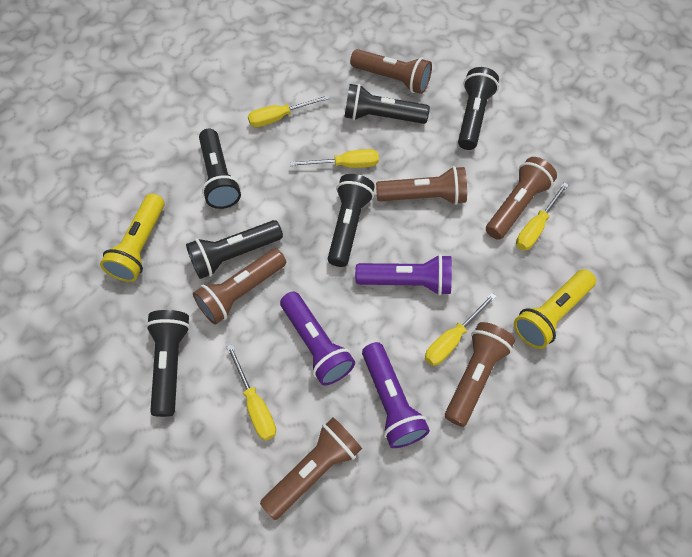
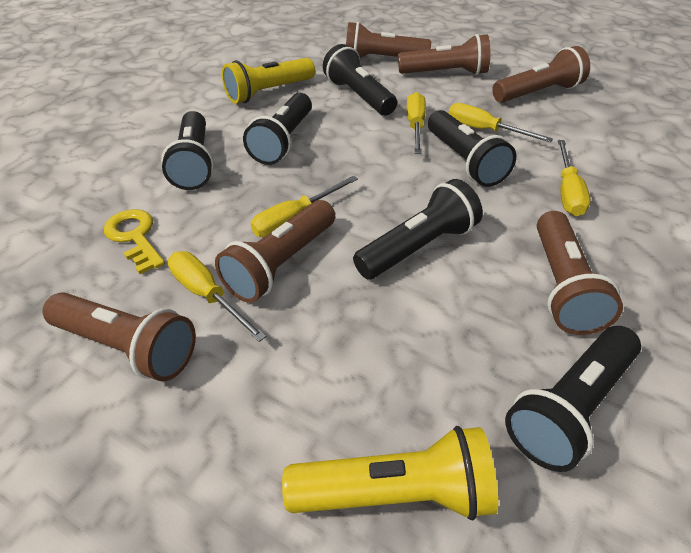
purple flashlight: 3 -> 0
yellow key: 0 -> 1

